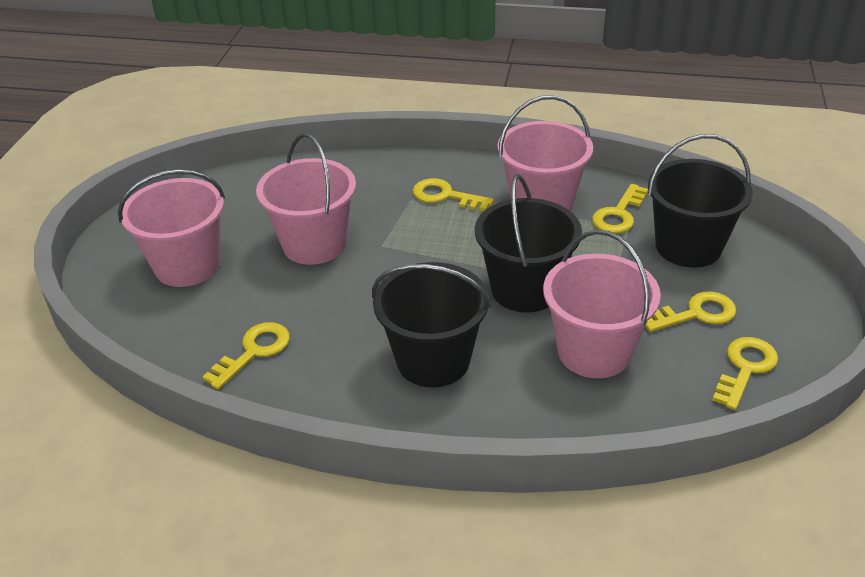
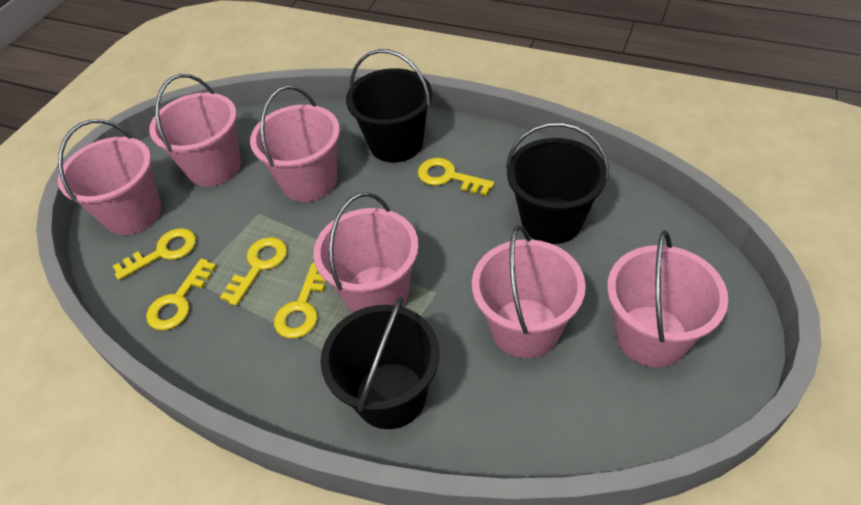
pink bucket: 4 -> 6

